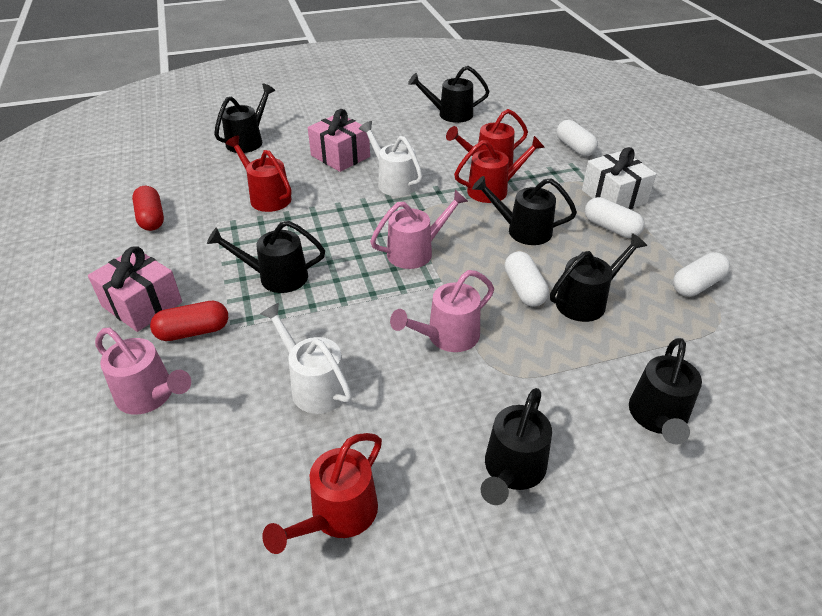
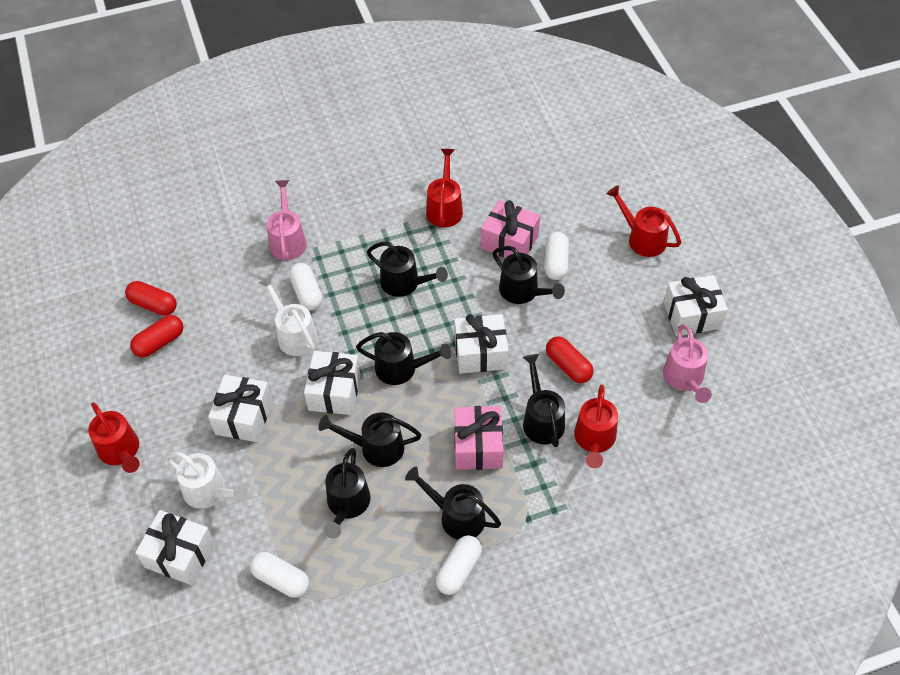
pink watering can: 3 -> 2
red capsule: 2 -> 3
white gift: 1 -> 5

